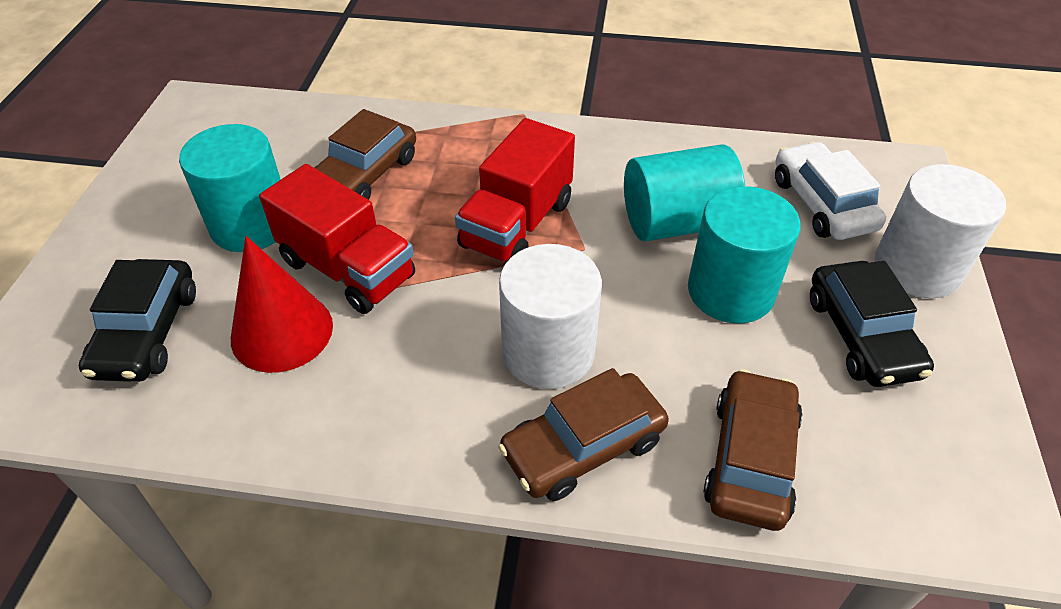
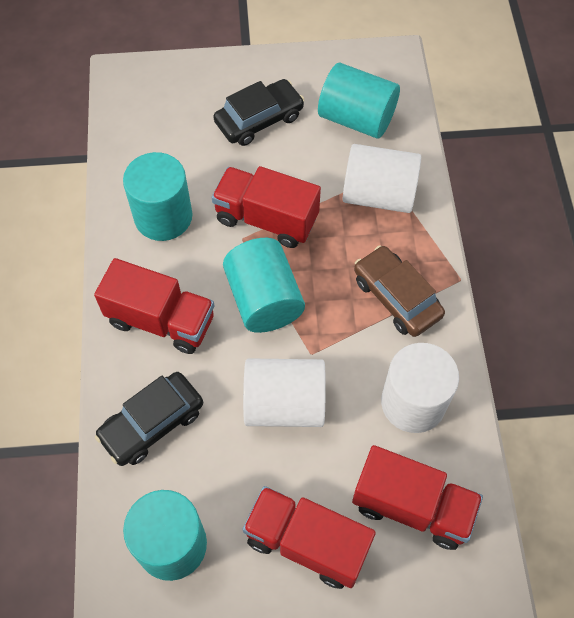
brown car: 3 -> 1
red cone: 1 -> 0
red truck: 2 -> 4
turquoise cylinder: 3 -> 4
white car: 1 -> 0
white cylinder: 2 -> 3

